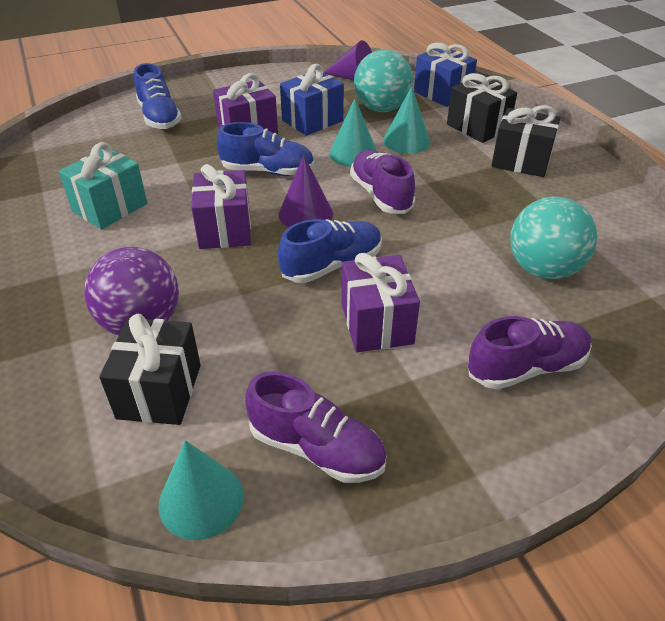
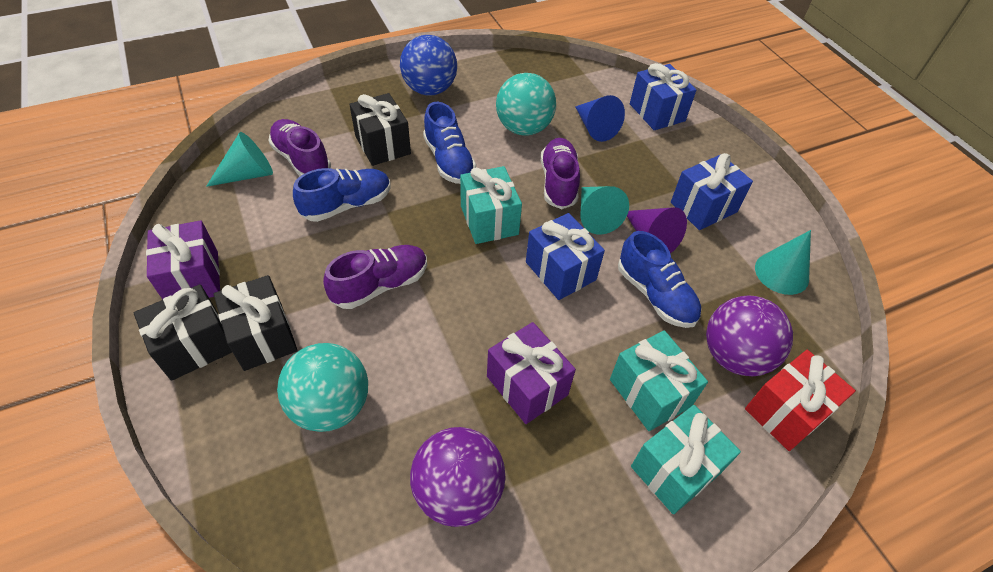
blue ball: 0 -> 1
blue cone: 0 -> 1
blue gift: 2 -> 3
purple ball: 1 -> 2
purple cone: 2 -> 1
purple gift: 3 -> 2
red gift: 0 -> 1
turquoise gift: 1 -> 3

